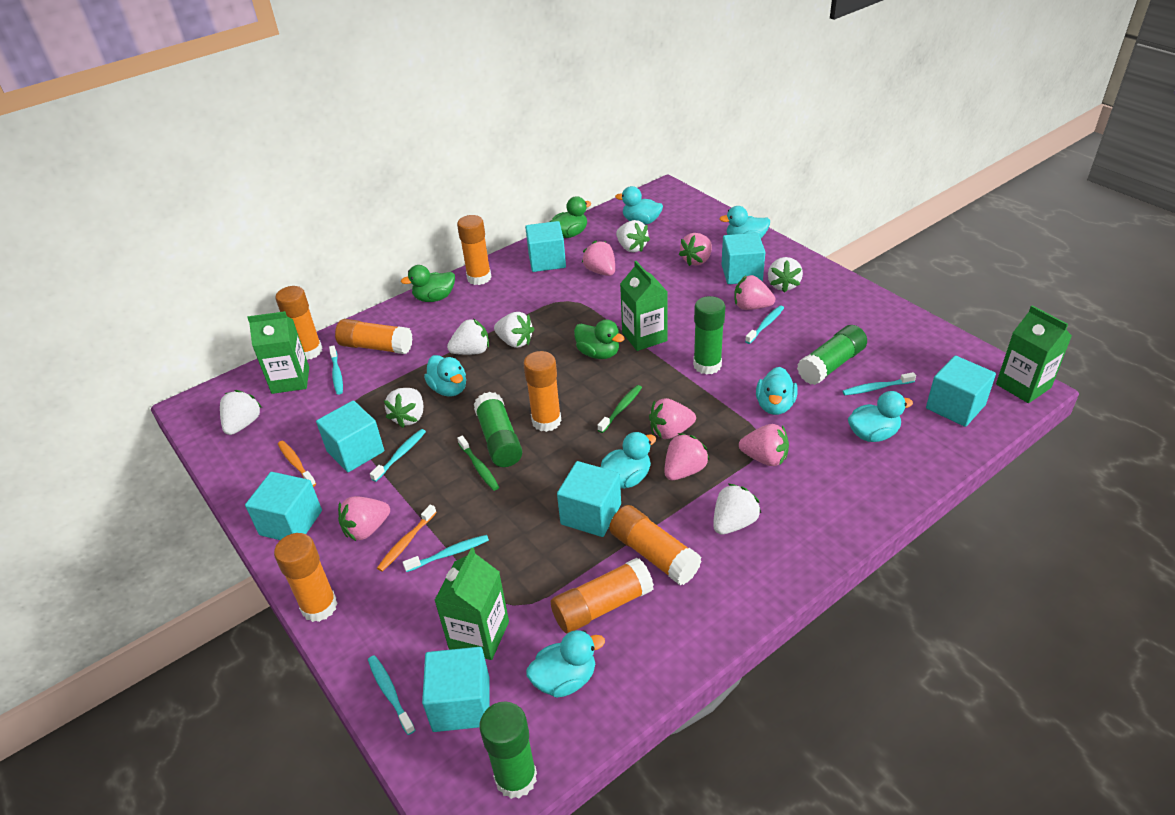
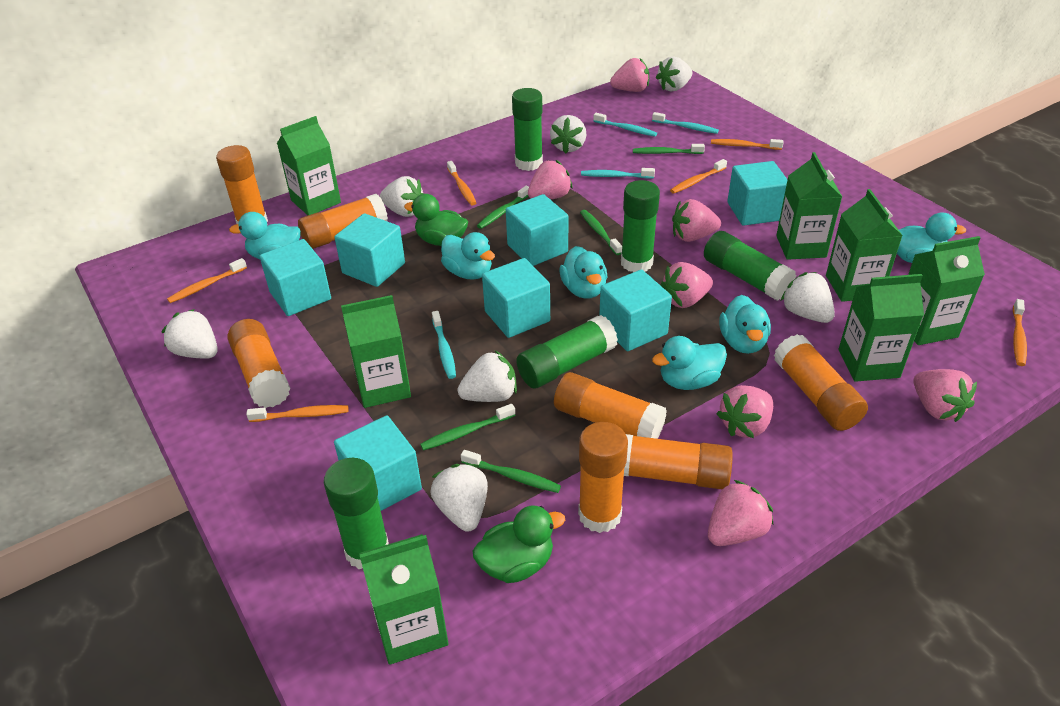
green carton: 4 -> 7
green duck: 3 -> 2
green glue stick: 4 -> 5
green toothbrush: 2 -> 5
orange toothbrush: 2 -> 6
turquoise duck: 7 -> 6
turquoise toothbrush: 6 -> 4

